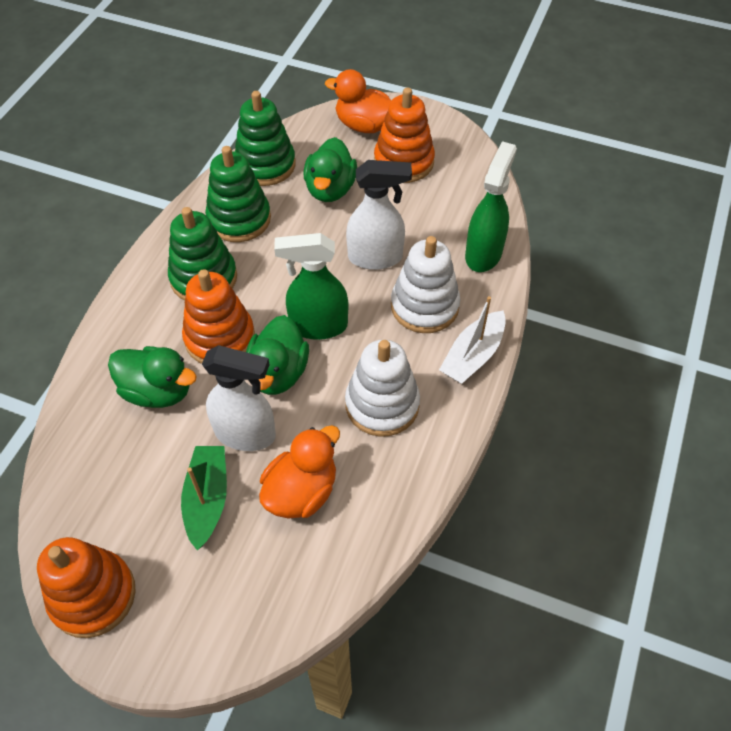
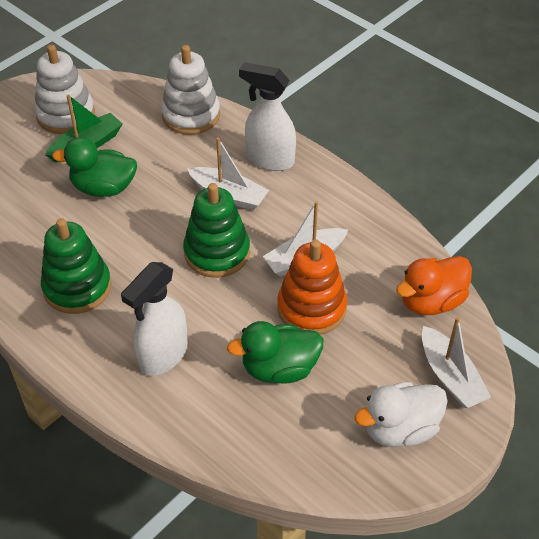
green duck: 3 -> 2
green spray bottle: 2 -> 0
green stacking toy: 3 -> 2
orange duck: 2 -> 1
orange stacking toy: 3 -> 1
white boat: 1 -> 3
white duck: 0 -> 1

